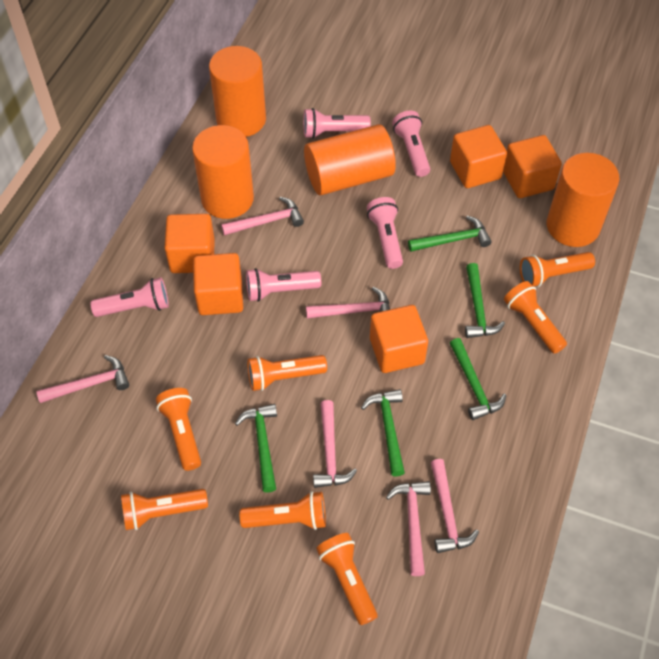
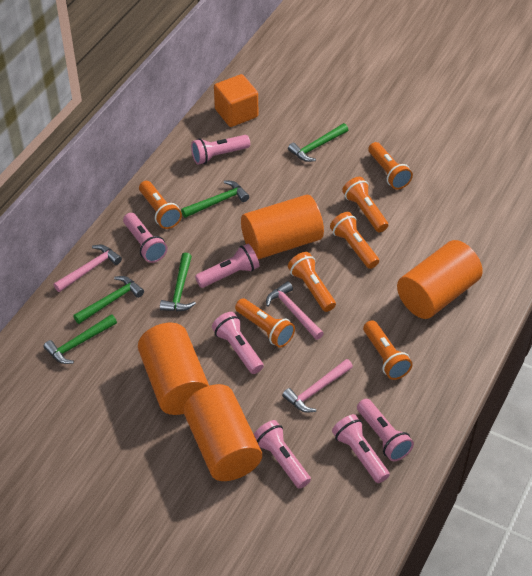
orange cube: 5 -> 1
pink flashlight: 5 -> 7
pink hammer: 6 -> 3

